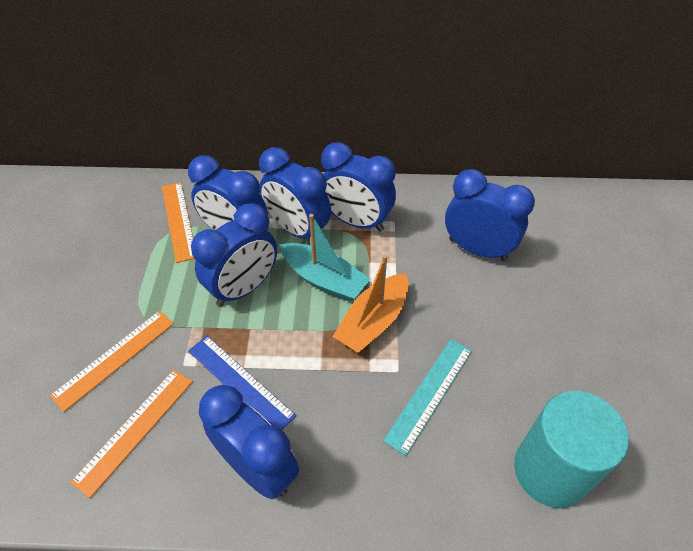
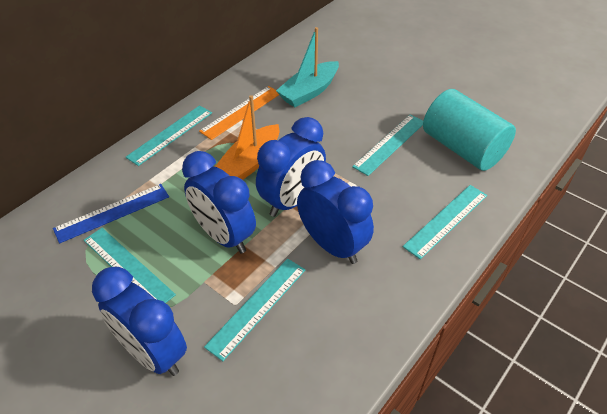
blue clock: 6 -> 4
orange ruler: 3 -> 1
turquoise ruler: 1 -> 5

